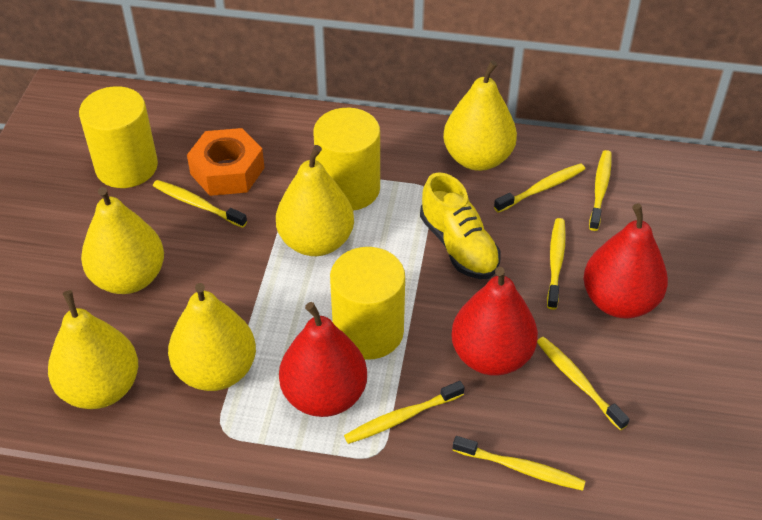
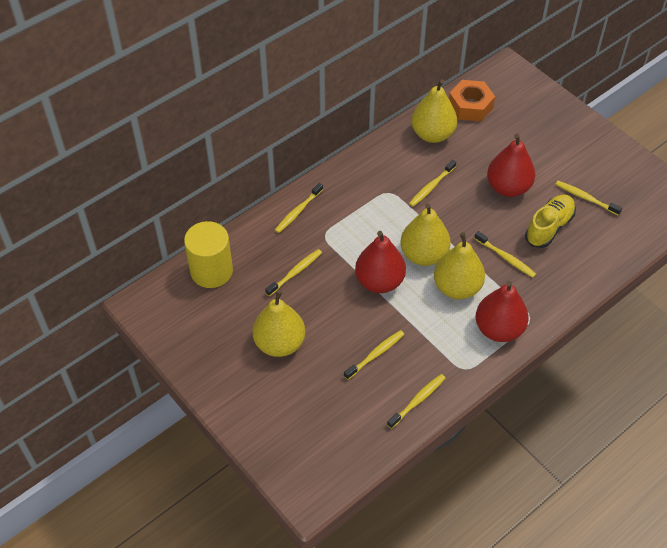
yellow cylinder: 3 -> 1
yellow pear: 5 -> 4

